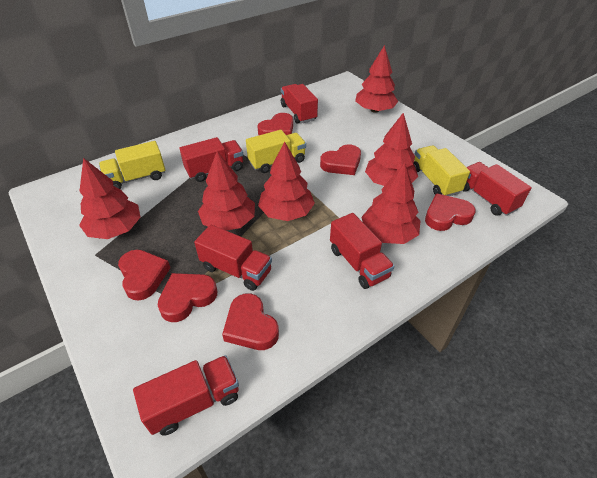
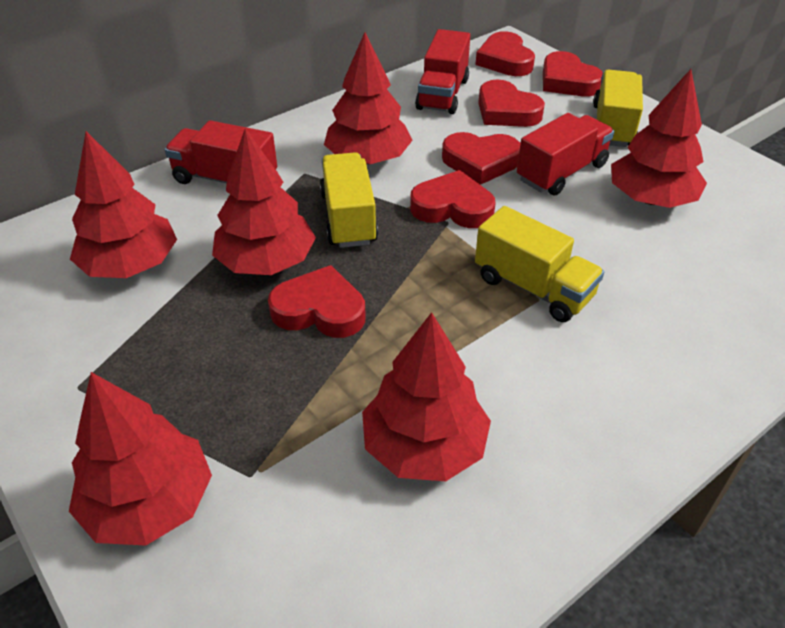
red truck: 6 -> 3

